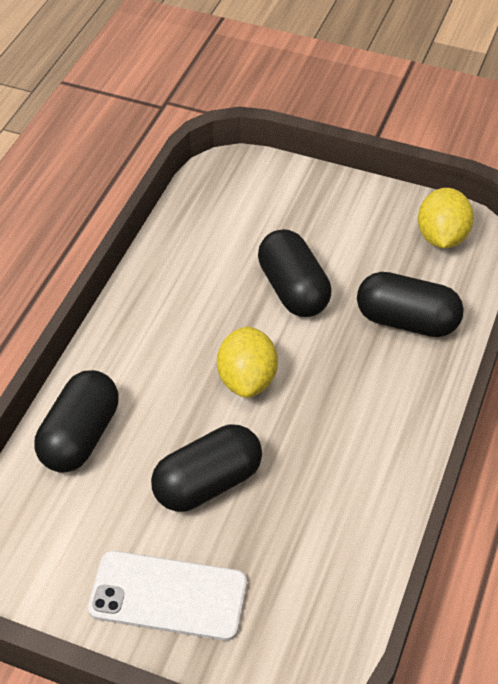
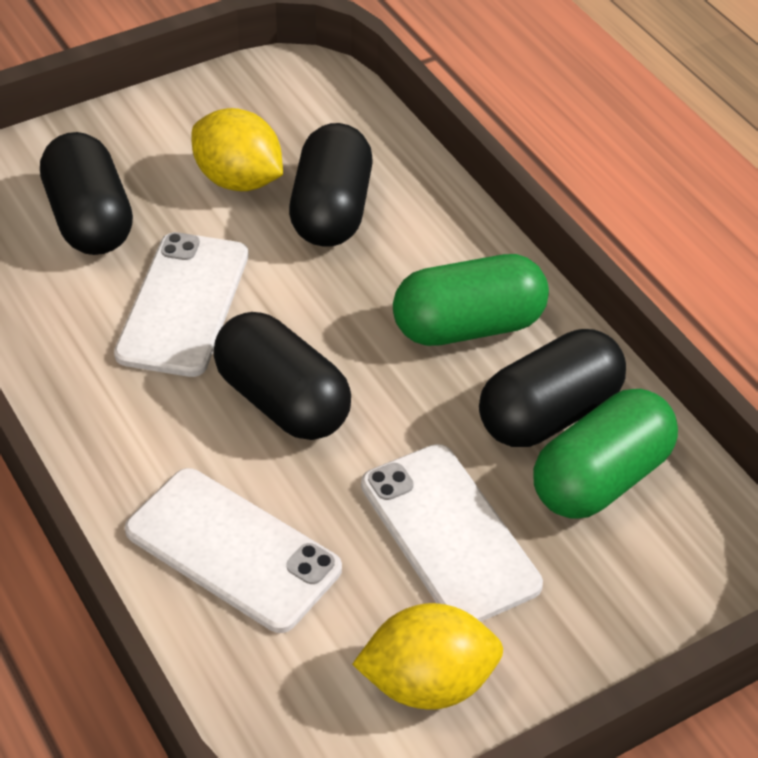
green capsule: 0 -> 2
white phone: 1 -> 3

